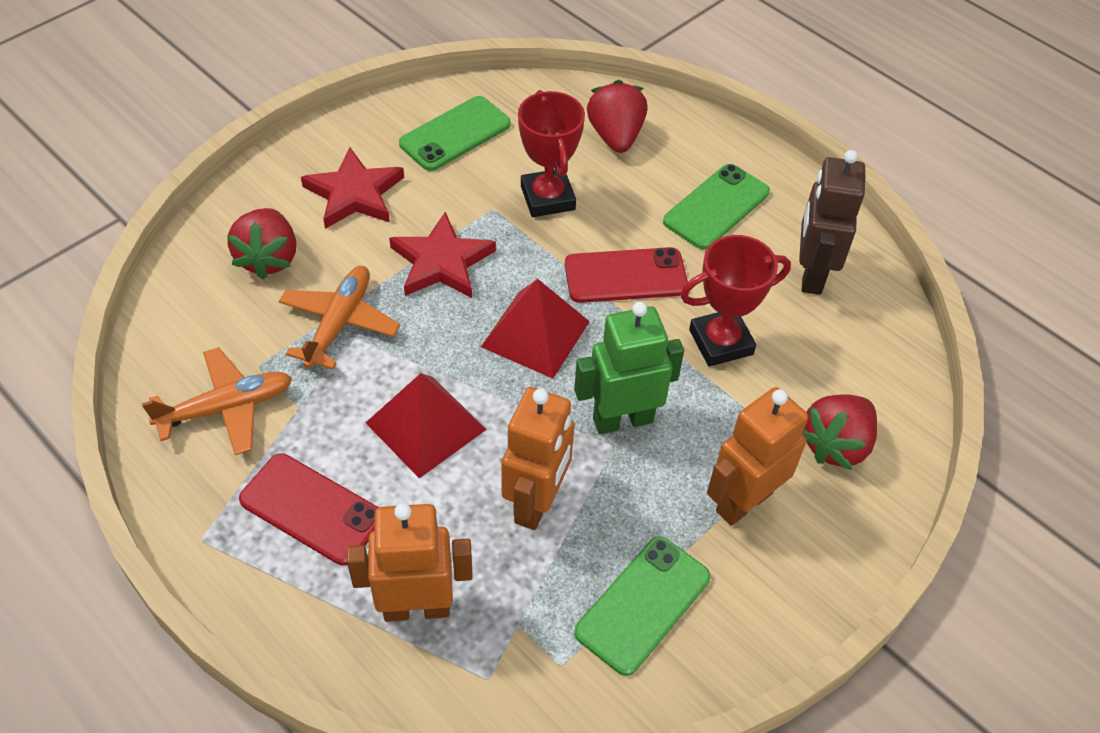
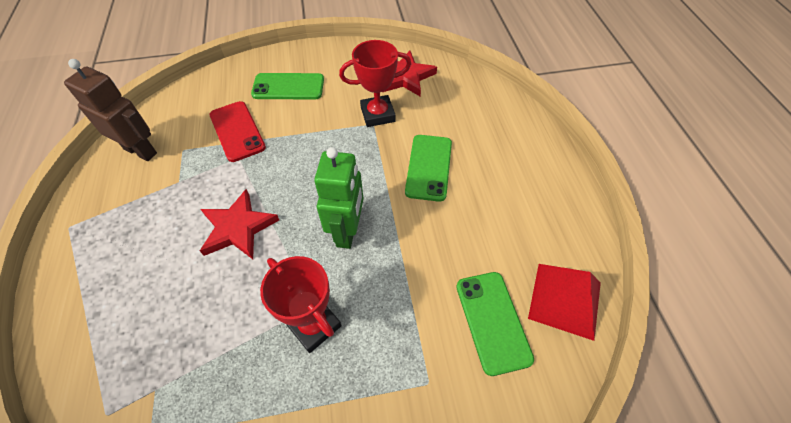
orange plane: 2 -> 0
orange robot: 3 -> 0
red phone: 2 -> 1
red pyramid: 2 -> 1
red strawberry: 3 -> 0

